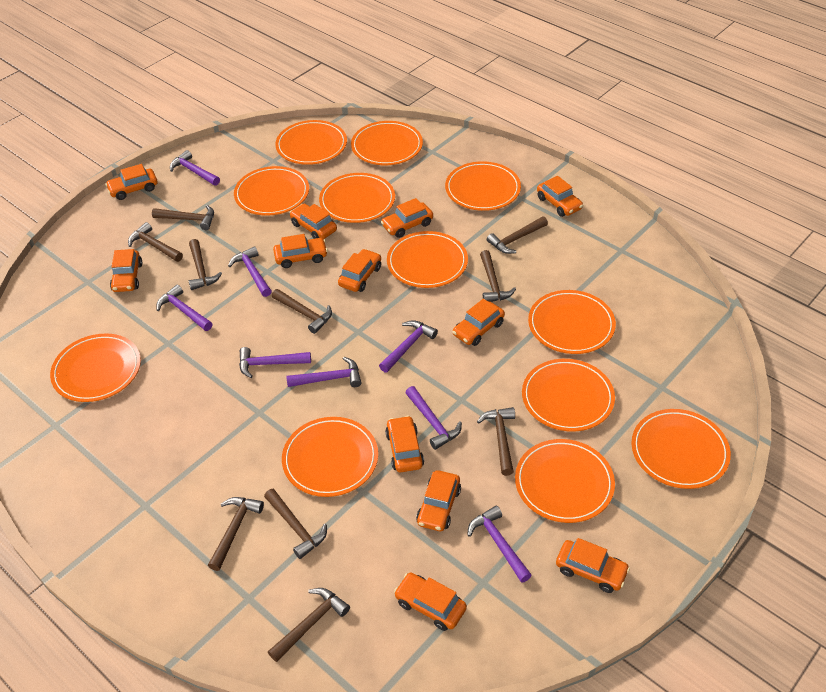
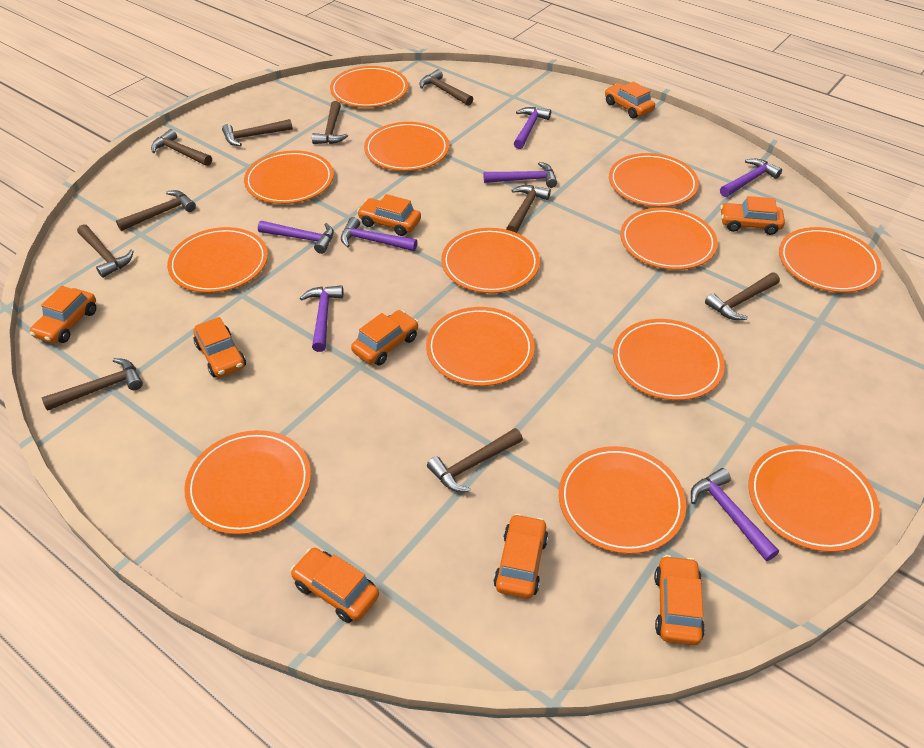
orange car: 12 -> 9
orange plate: 12 -> 13
purple hammer: 8 -> 7

